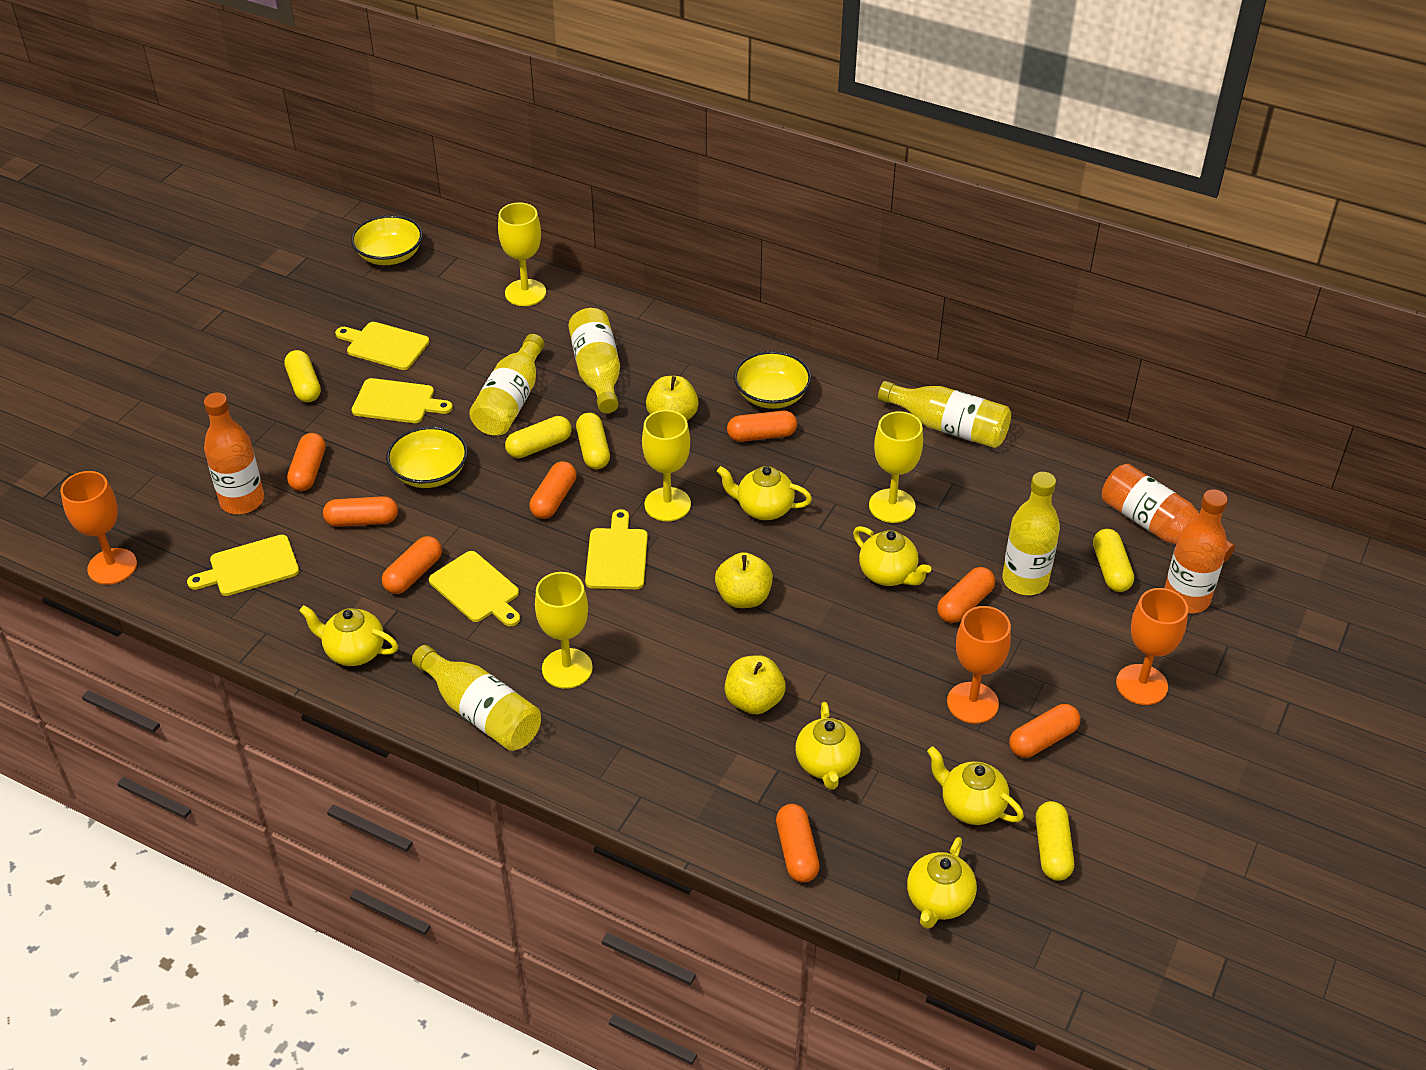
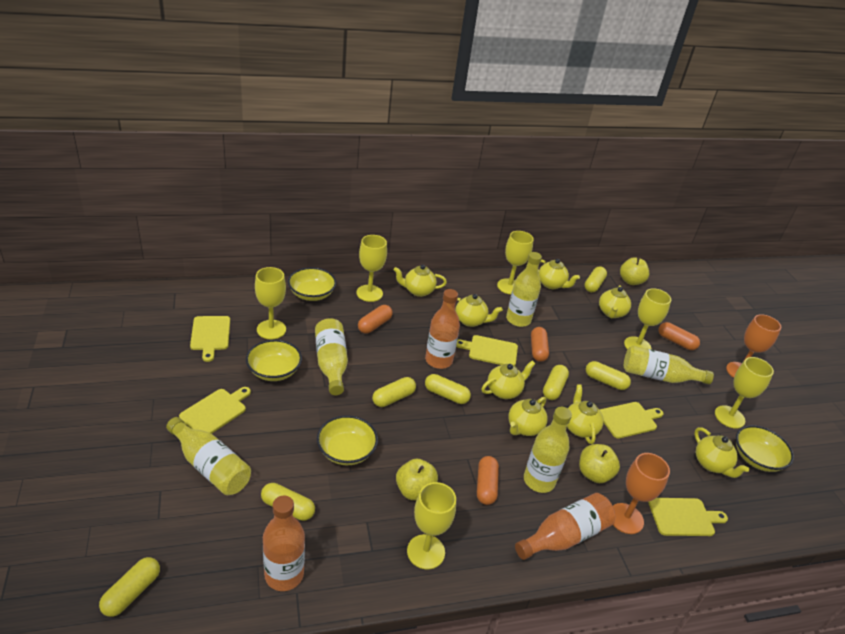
orange capsule: 8 -> 4
orange goblet: 3 -> 2
yellow bowl: 3 -> 4
yellow capsule: 5 -> 7
yellow goblet: 4 -> 6
yellow teapot: 6 -> 8

